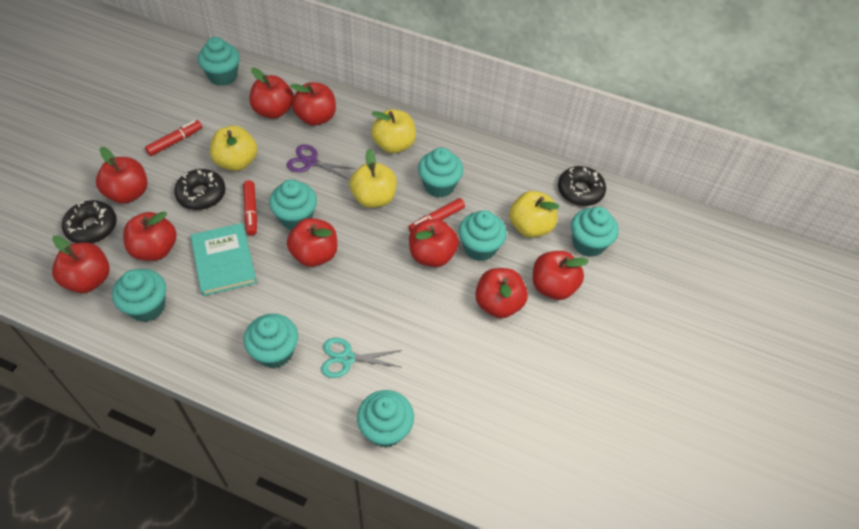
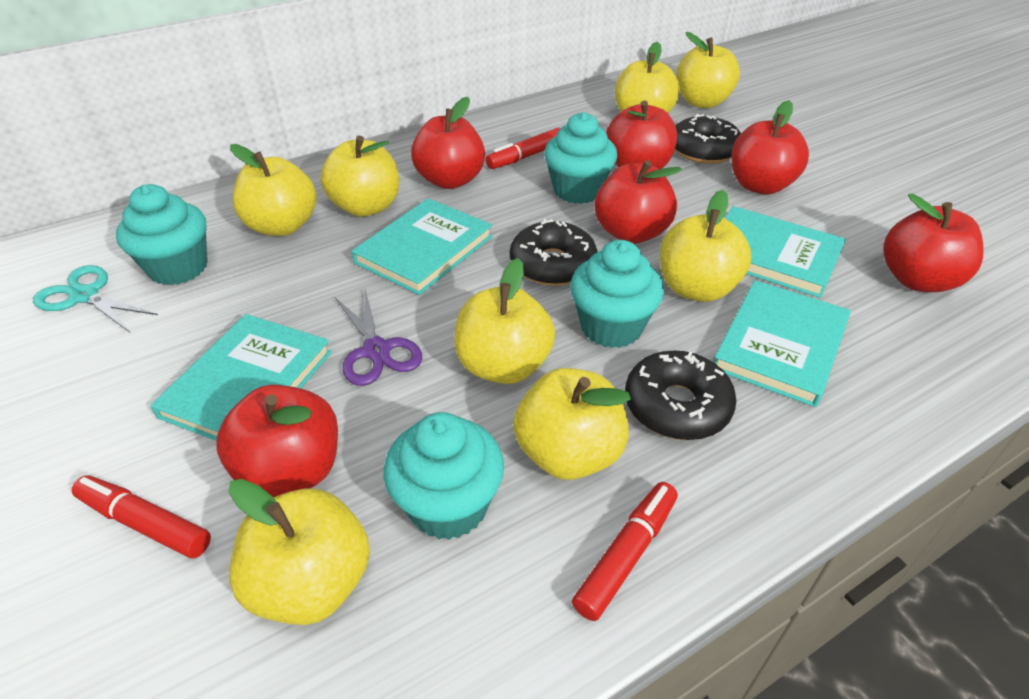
red apple: 9 -> 6
turquoise book: 1 -> 4
turquoise cupcake: 8 -> 4
yellow apple: 4 -> 8

